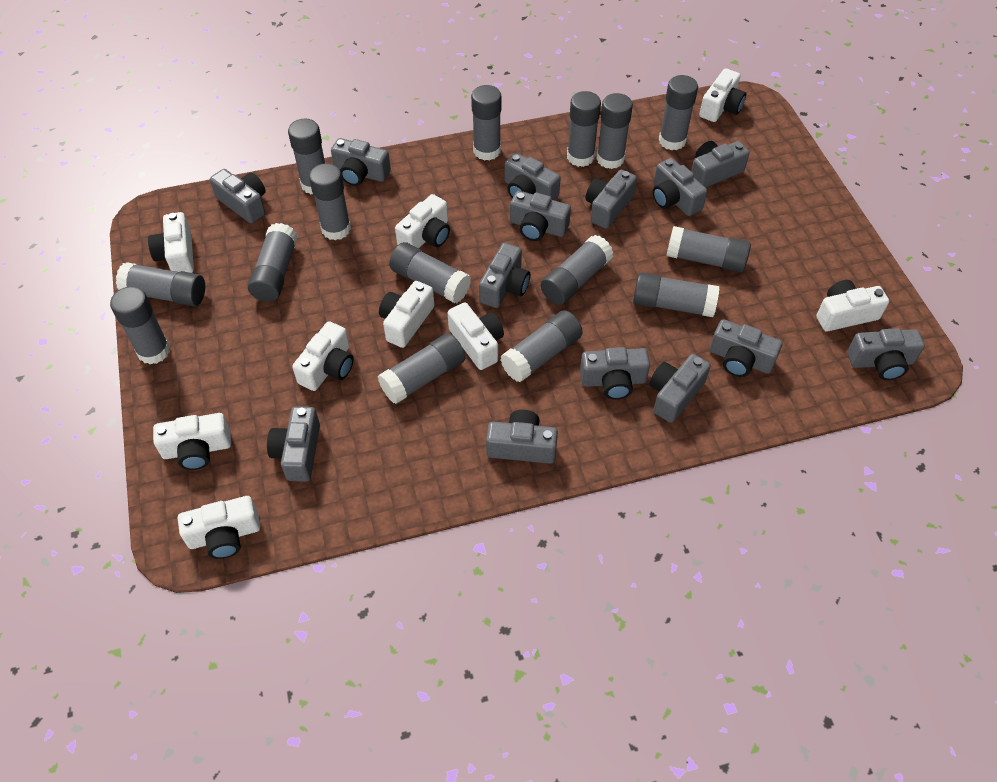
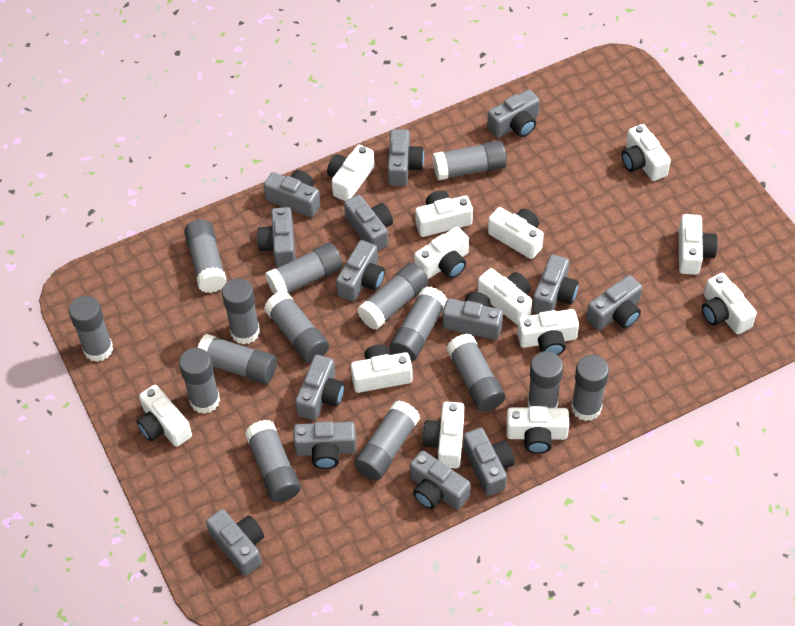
white camera: 9 -> 13

